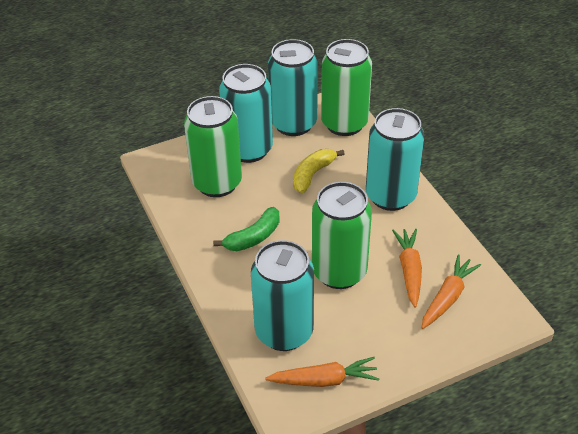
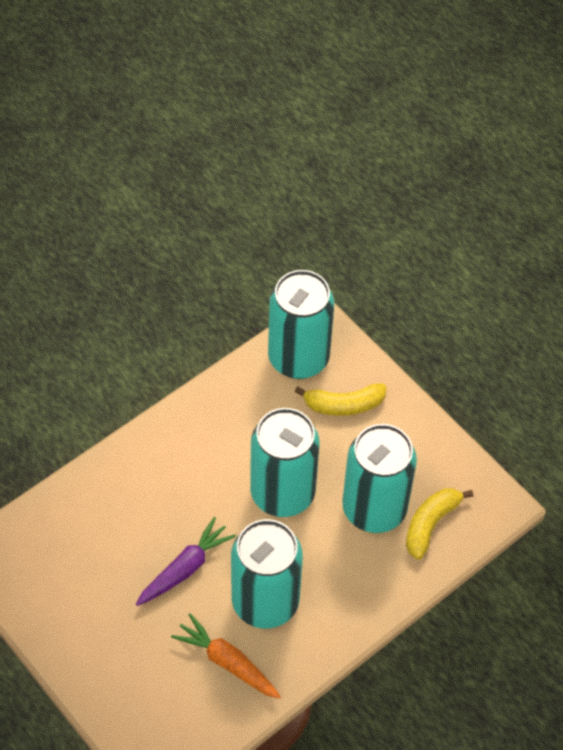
green banana: 1 -> 0
green can: 3 -> 0
orange carrot: 3 -> 1
purple carrot: 0 -> 1
yellow banana: 1 -> 2

